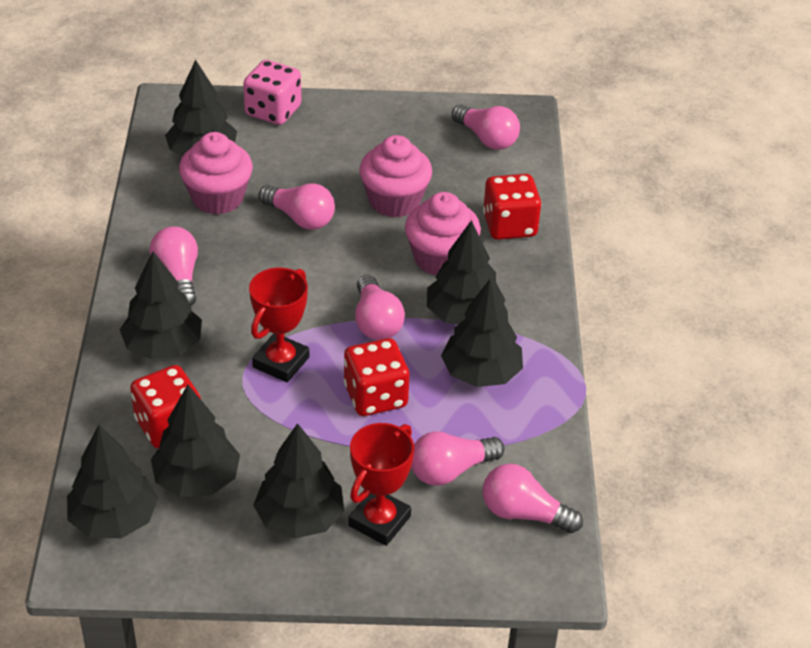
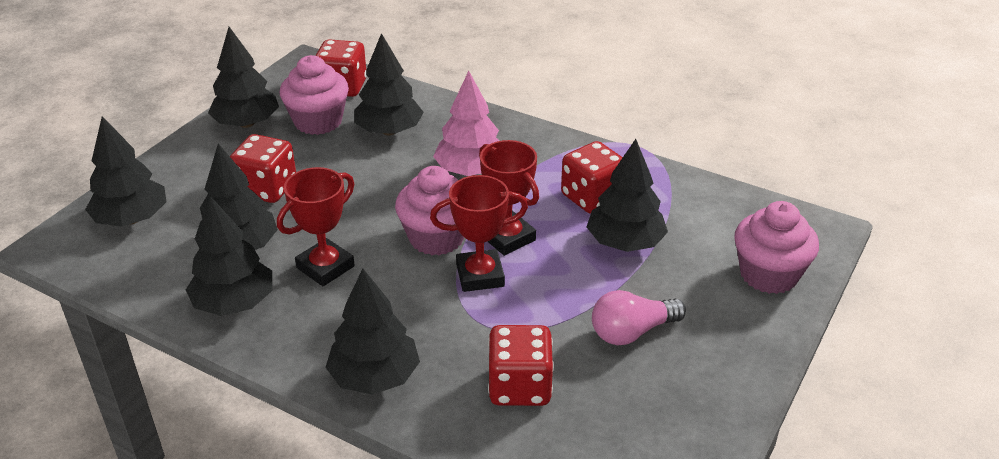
pink dice: 1 -> 0
pink light bulb: 6 -> 1
pink tree: 0 -> 1
red dice: 3 -> 4
red trophy: 2 -> 3

